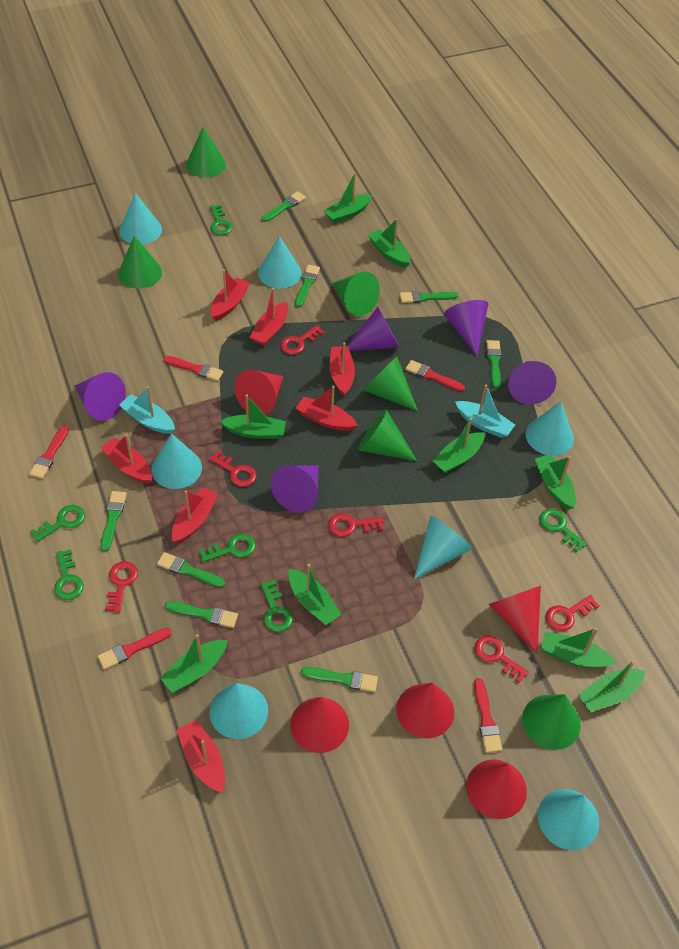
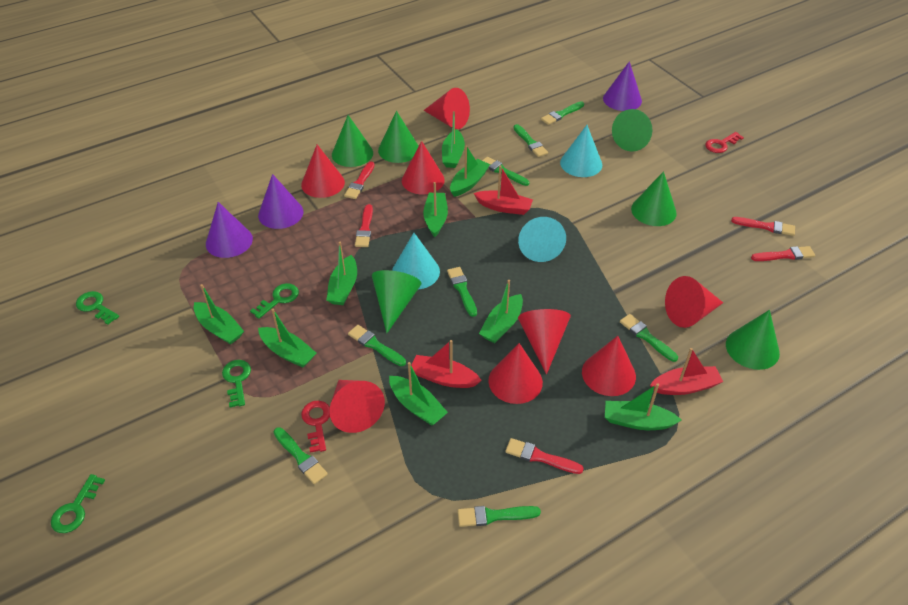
green key: 6 -> 4
purple cone: 5 -> 3
red boat: 7 -> 3
red cone: 5 -> 8
red key: 6 -> 2
turquoise boat: 2 -> 0
turquoise cone: 7 -> 3

